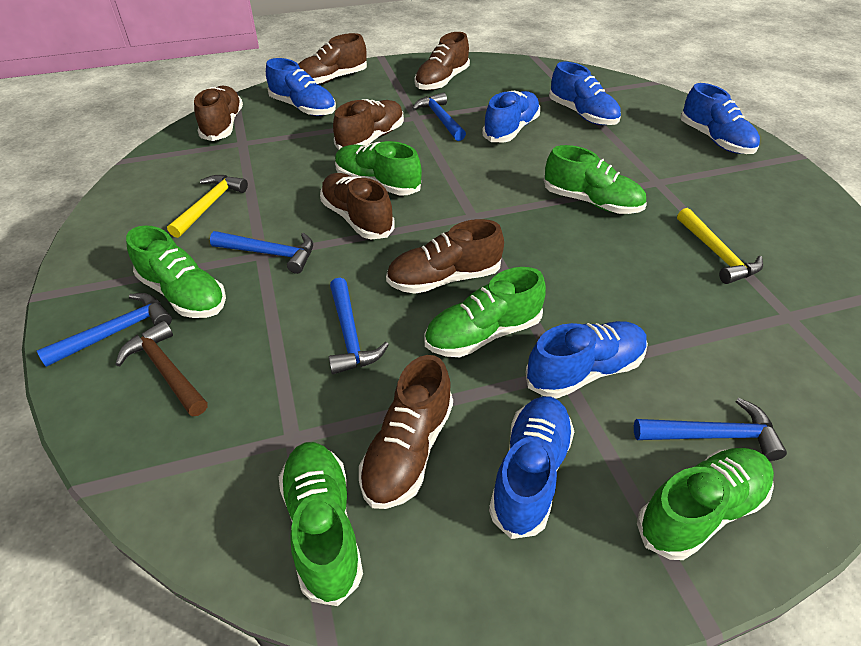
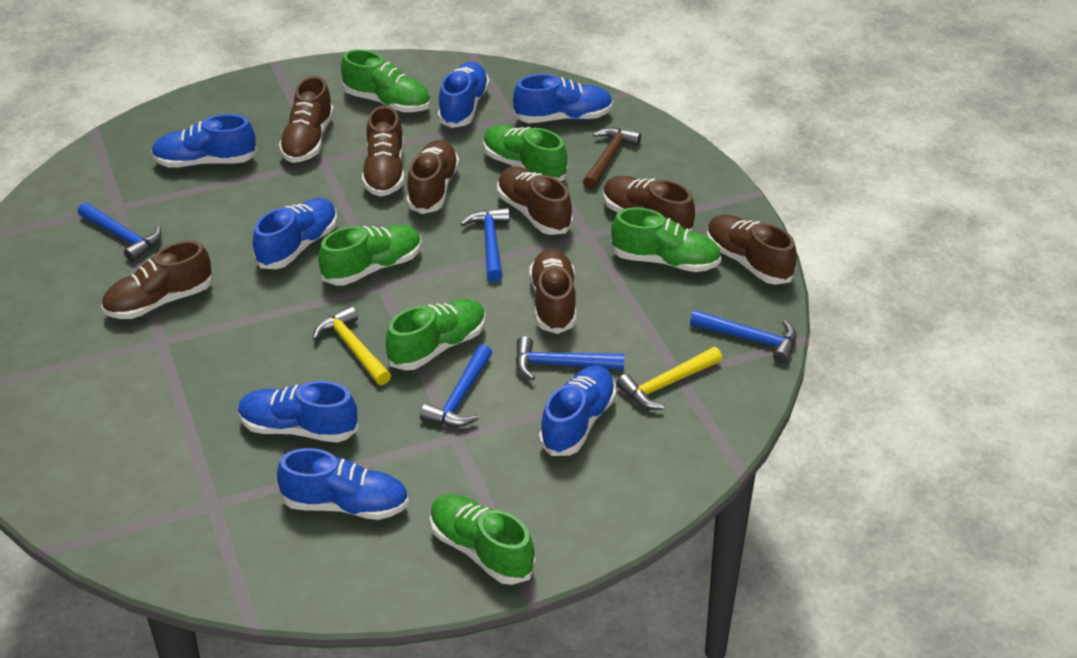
blue shoe: 6 -> 7
brown shoe: 7 -> 8

